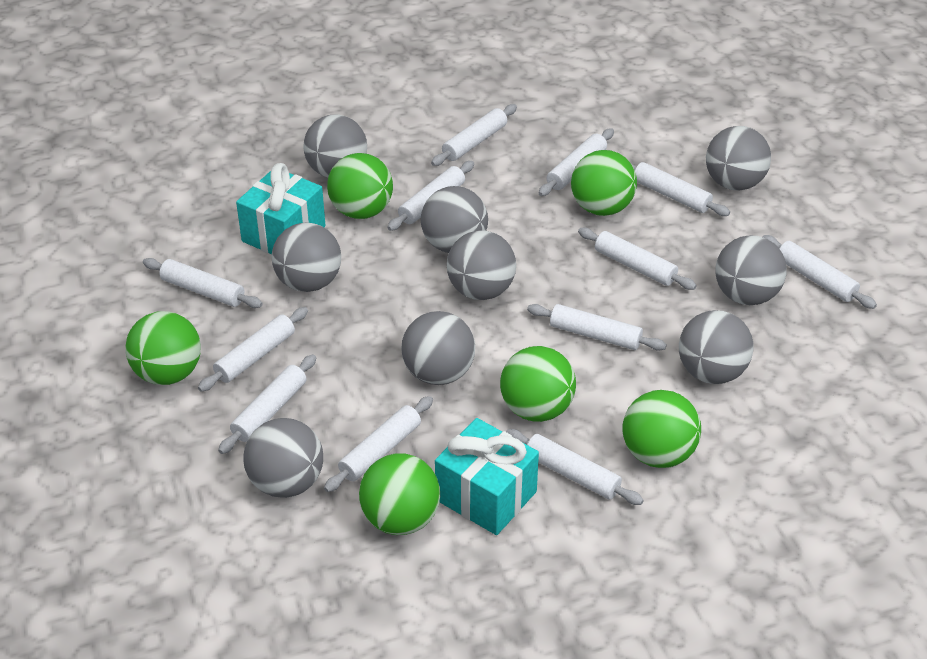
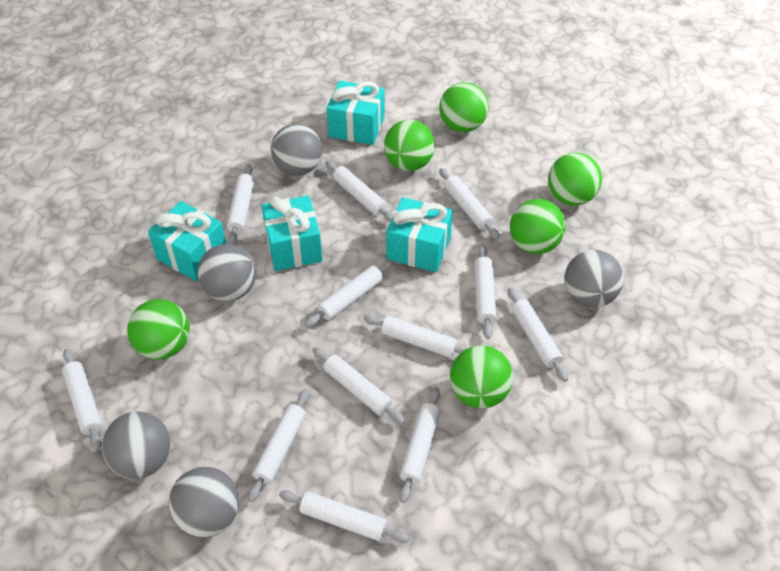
grey ball: 9 -> 5
turquoise gift: 2 -> 4

